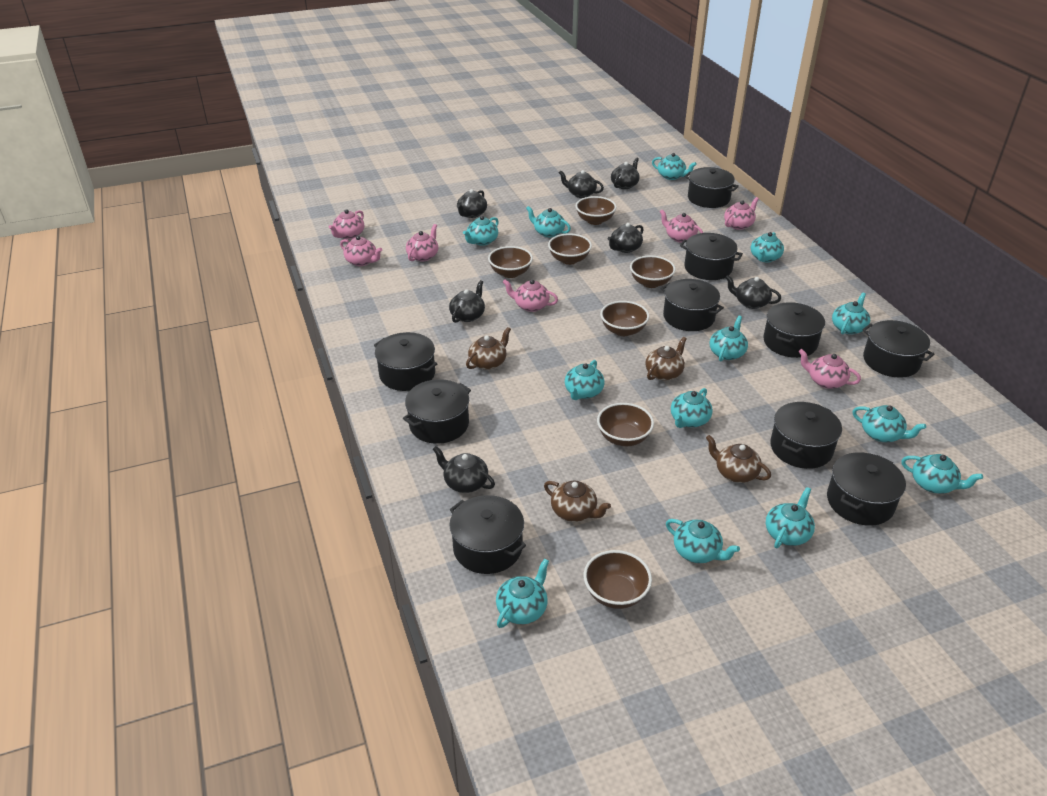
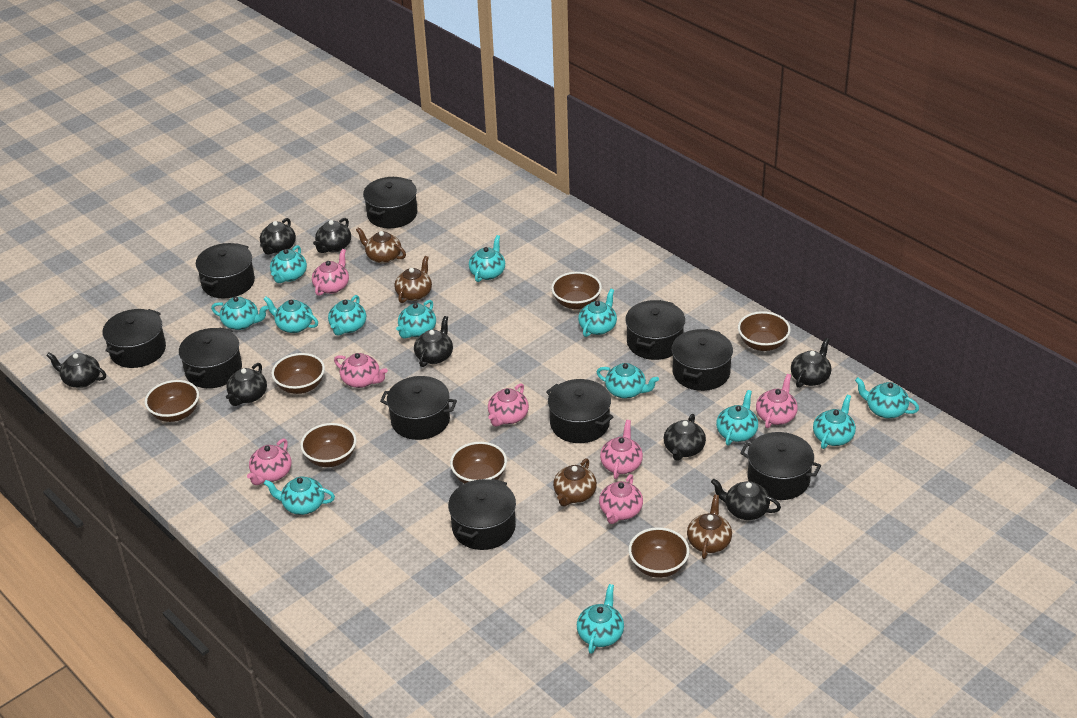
black teapot: 7 -> 8

